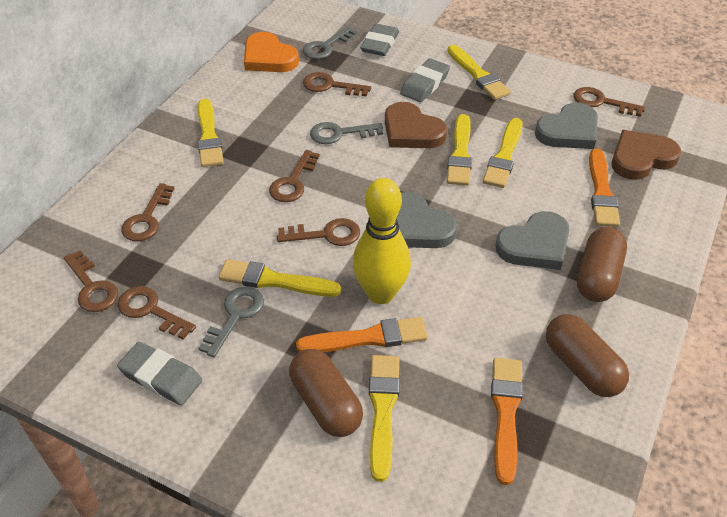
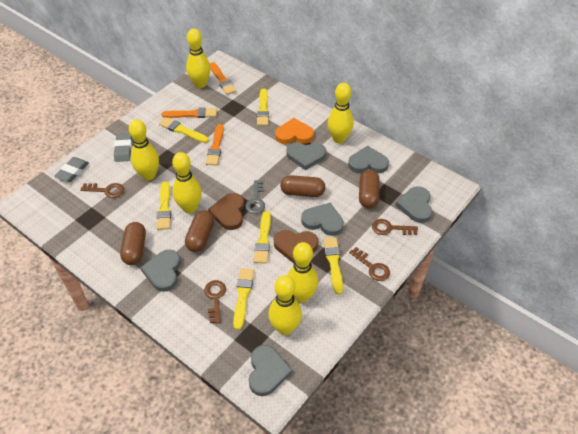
brown capsule: 3 -> 4
brown key: 7 -> 4
grey eraser: 3 -> 2
grey heart: 3 -> 6
grey key: 3 -> 1
yellow bowling pin: 1 -> 6

